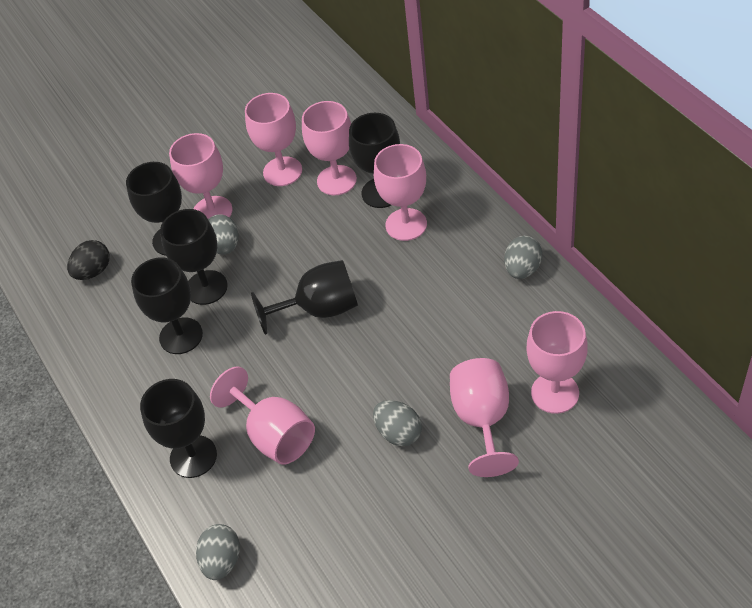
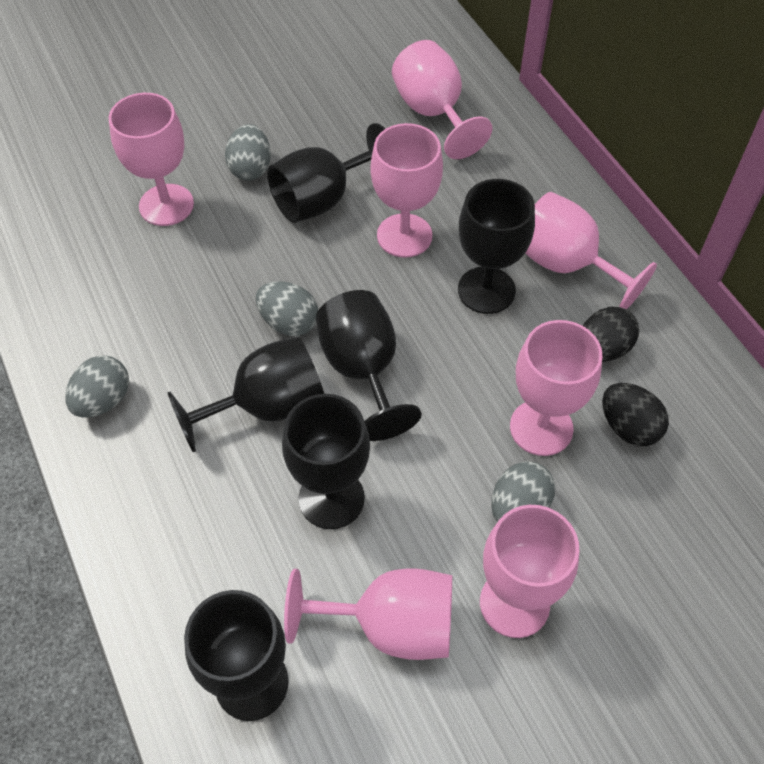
black egg: 1 -> 2

